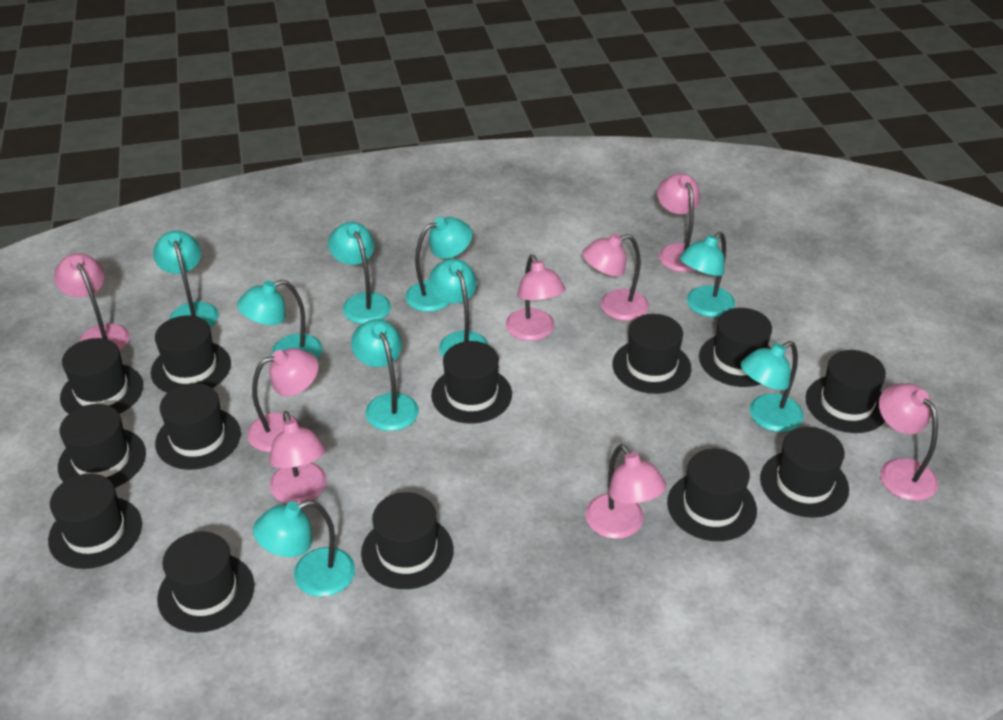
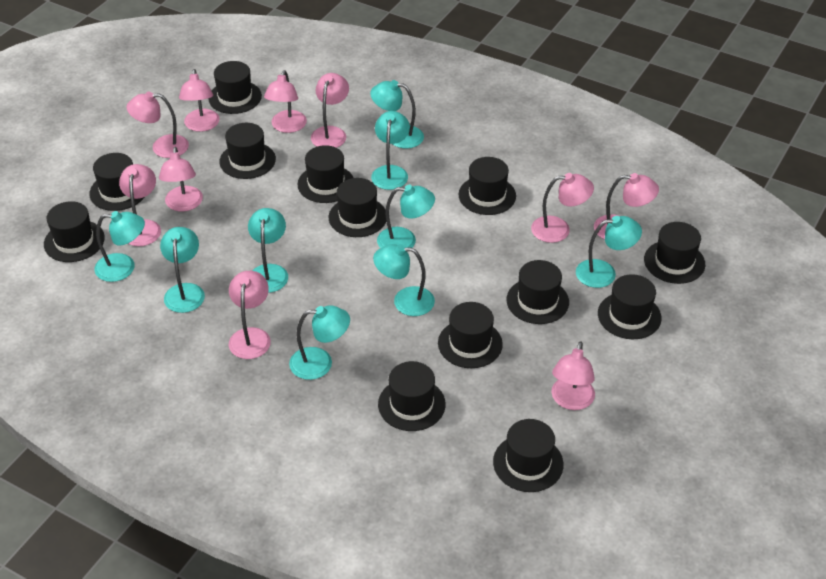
pink lamp: 8 -> 10

